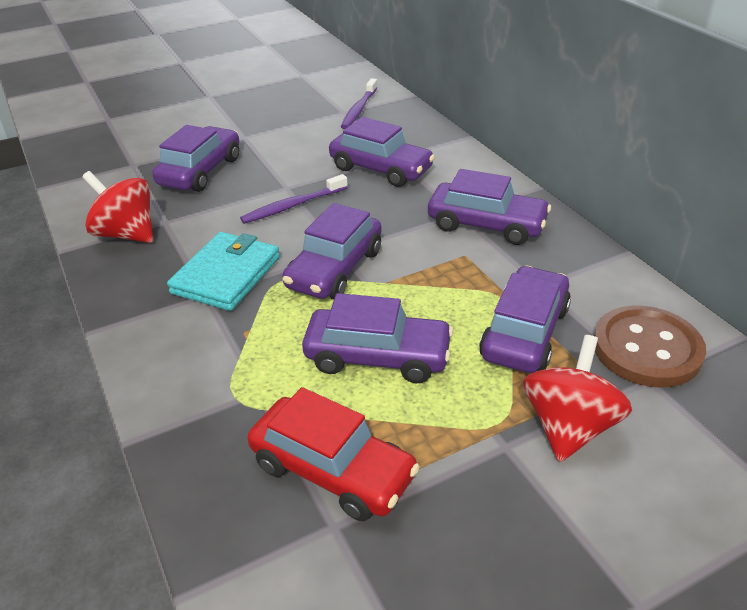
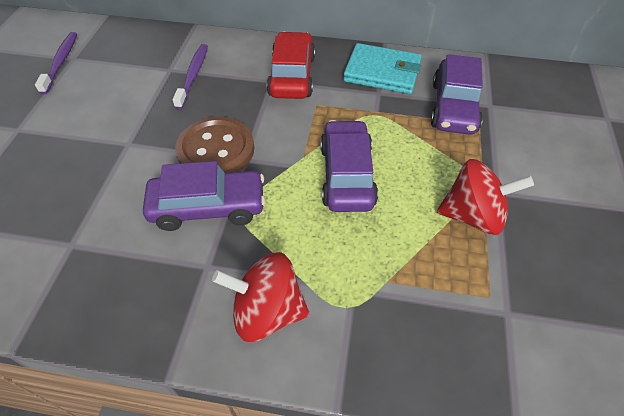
purple car: 6 -> 3

